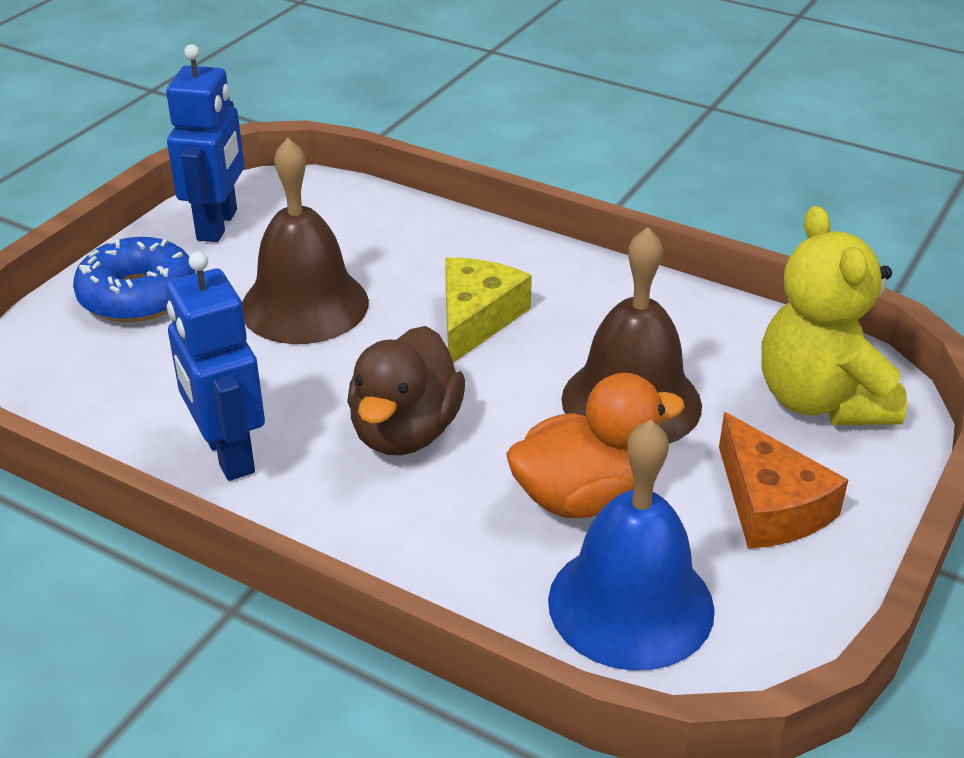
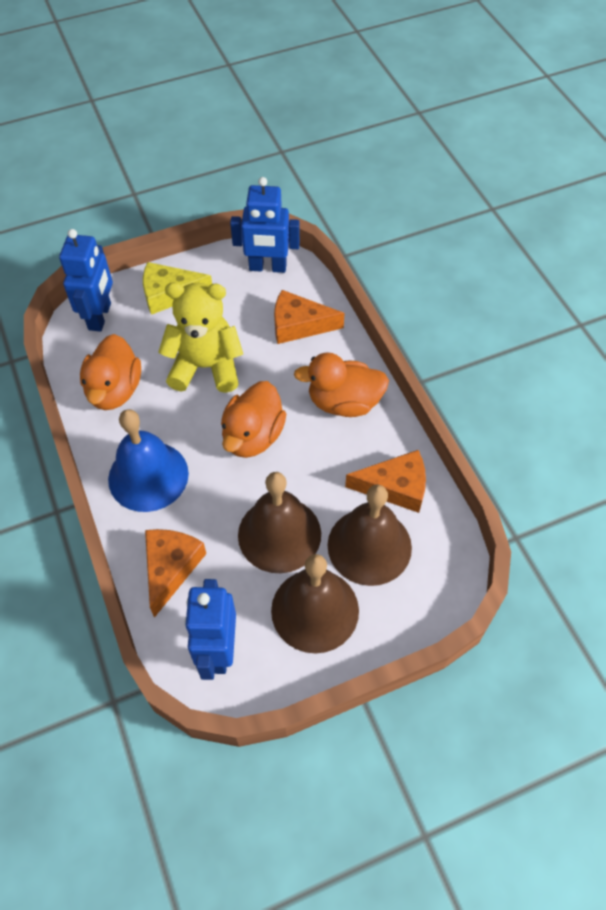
blue donut: 1 -> 0
blue robot: 2 -> 3
brown bell: 2 -> 3
brown duck: 1 -> 0
orange cheese: 1 -> 3
orange duck: 1 -> 3

